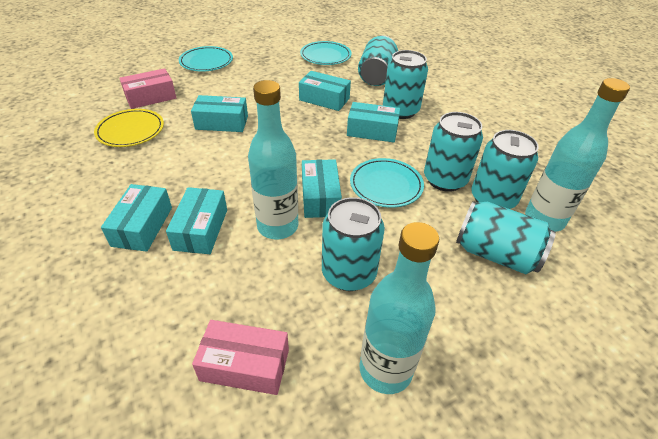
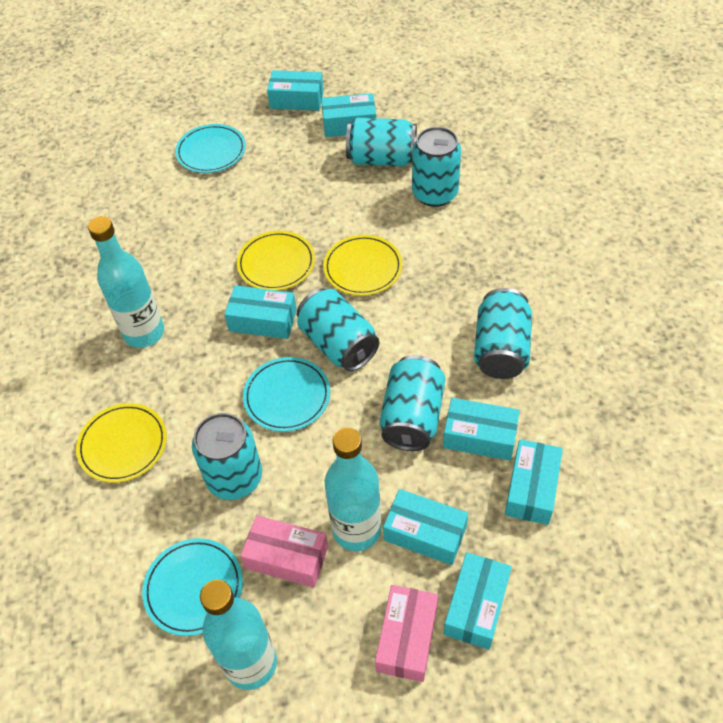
turquoise box: 6 -> 7
yellow plate: 1 -> 3

